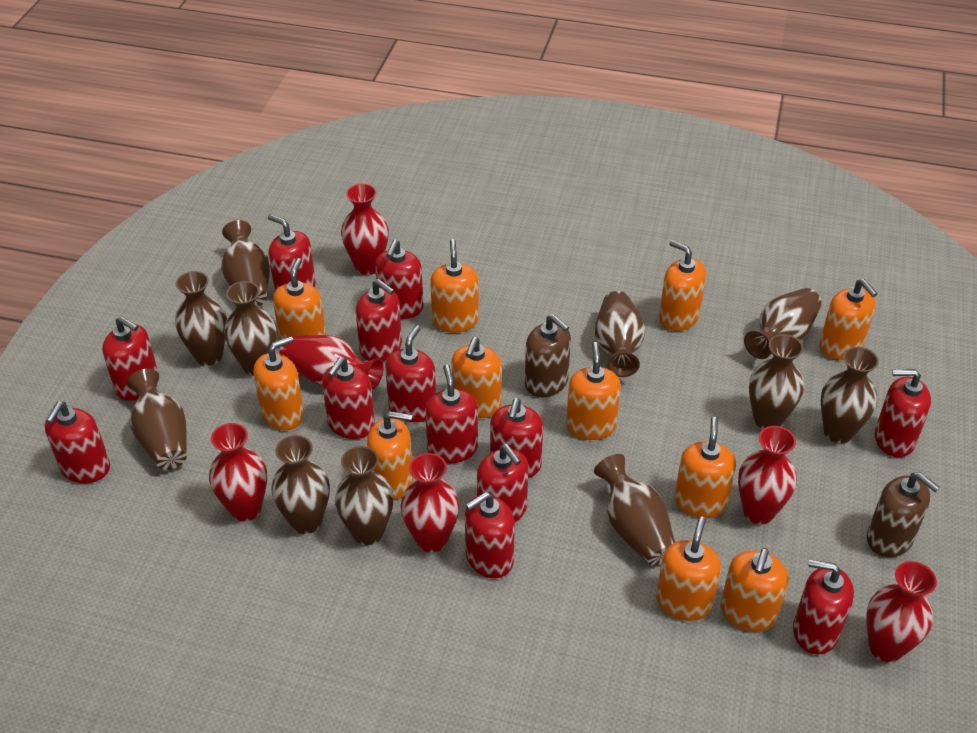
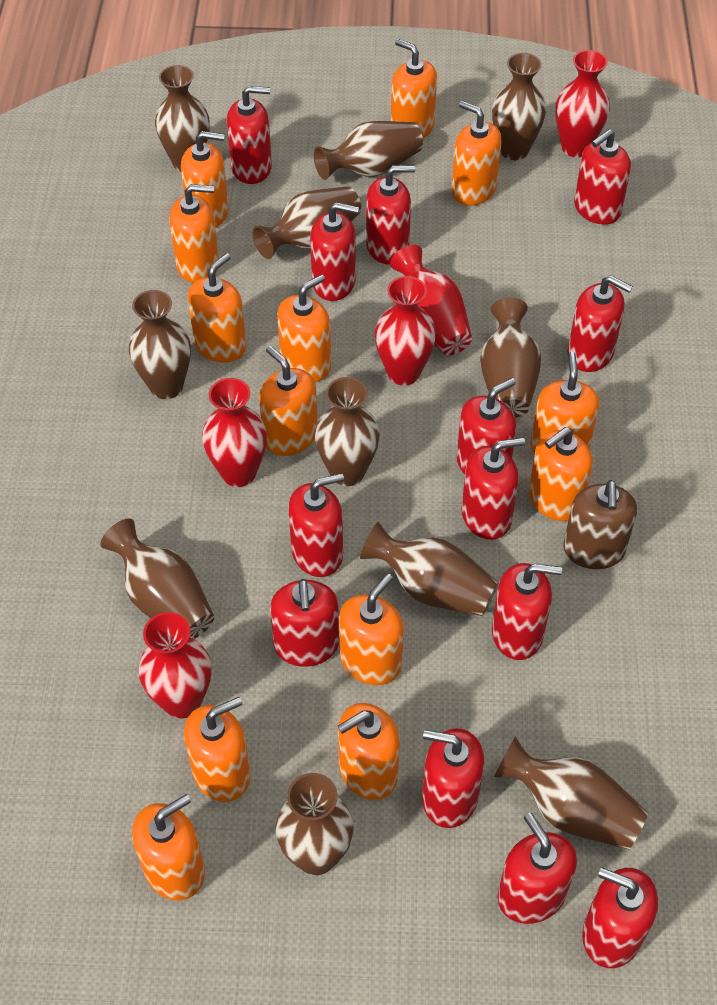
brown soap dispenser: 2 -> 1
orange soap dispenser: 11 -> 13
red vase: 6 -> 5

